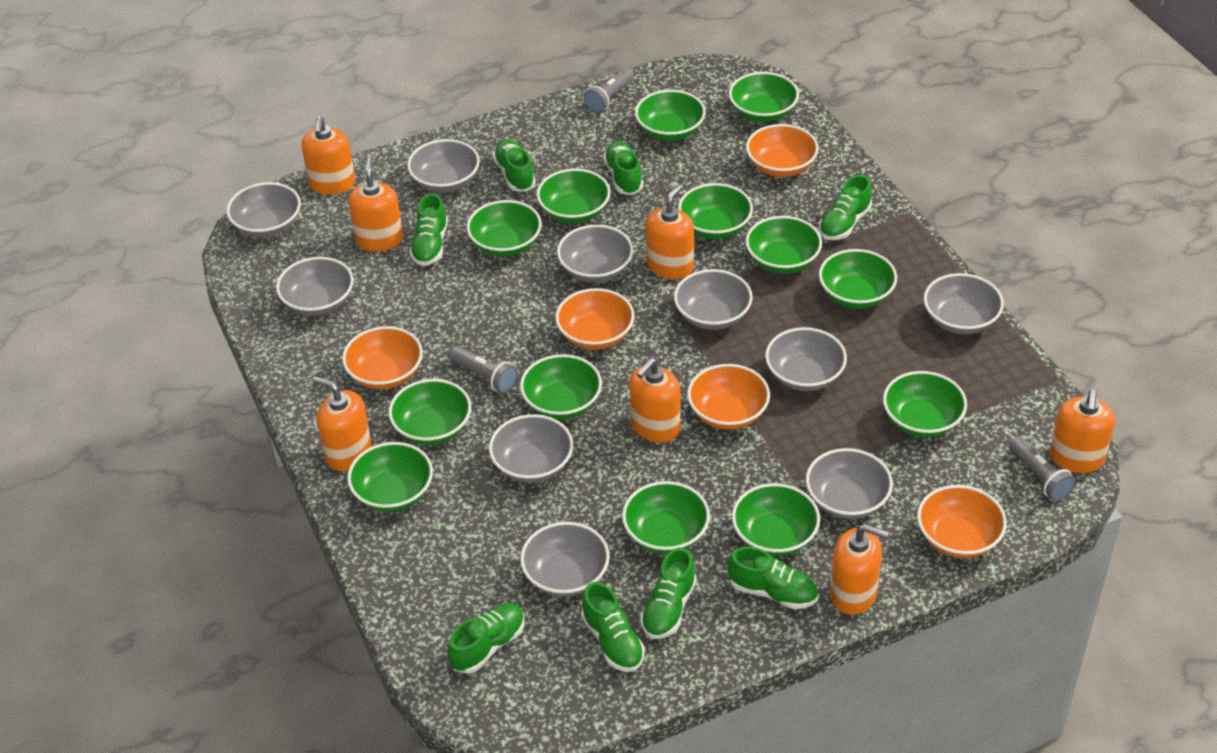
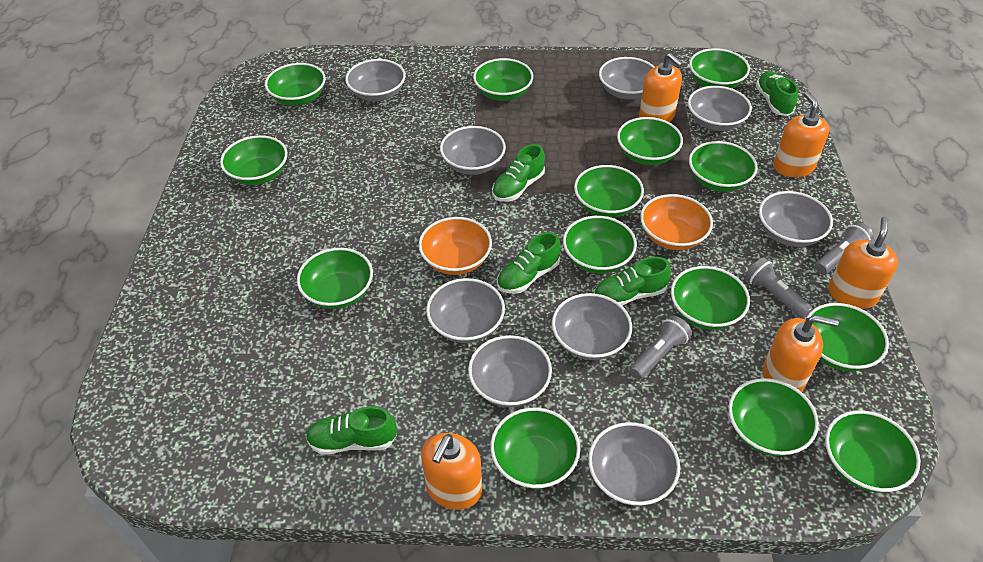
green bowl: 13 -> 14
green shoe: 8 -> 5
grey bowl: 10 -> 9
orange bowl: 5 -> 2
orange soap dispenser: 7 -> 5

